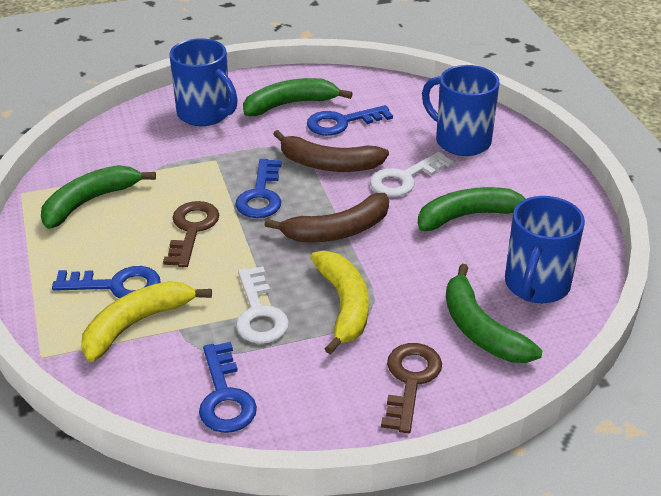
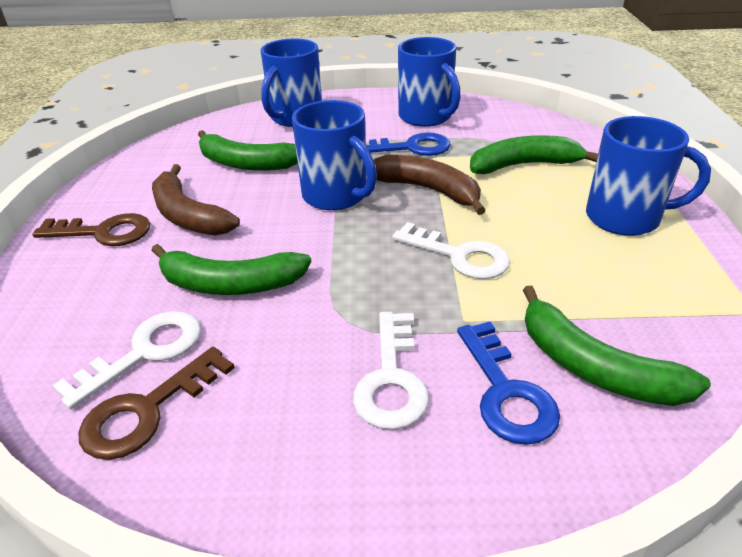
blue key: 4 -> 2
blue mug: 3 -> 4
white key: 2 -> 3
yellow banana: 2 -> 0

